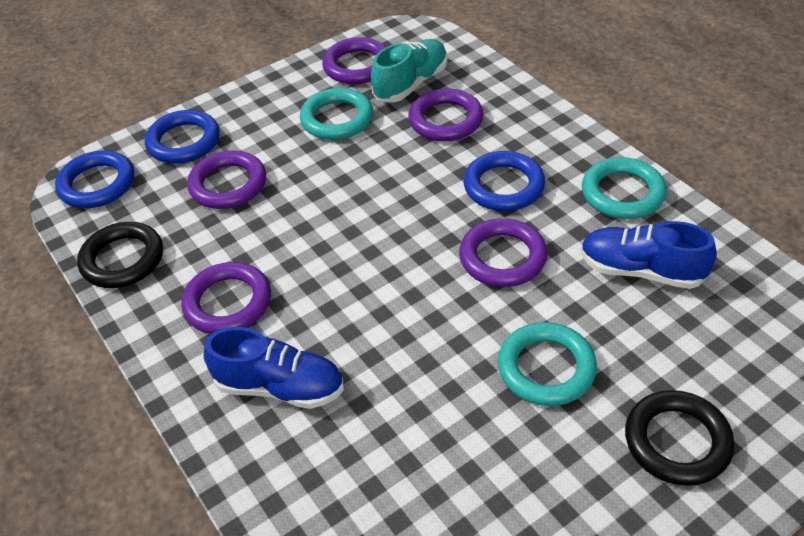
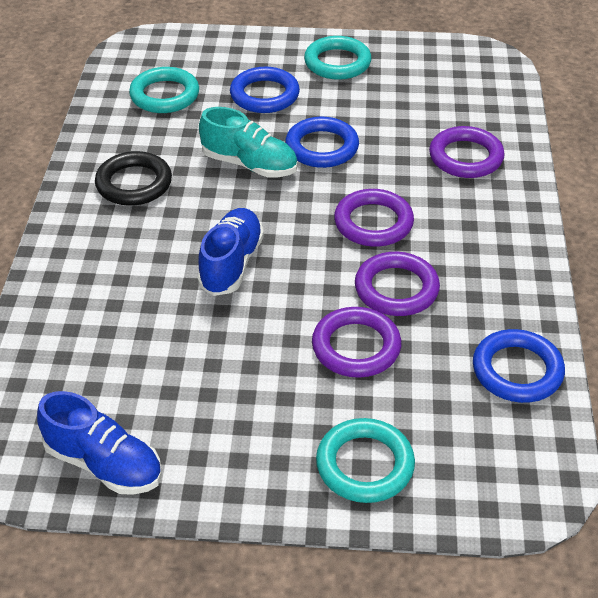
black ring: 2 -> 1
purple ring: 5 -> 4

